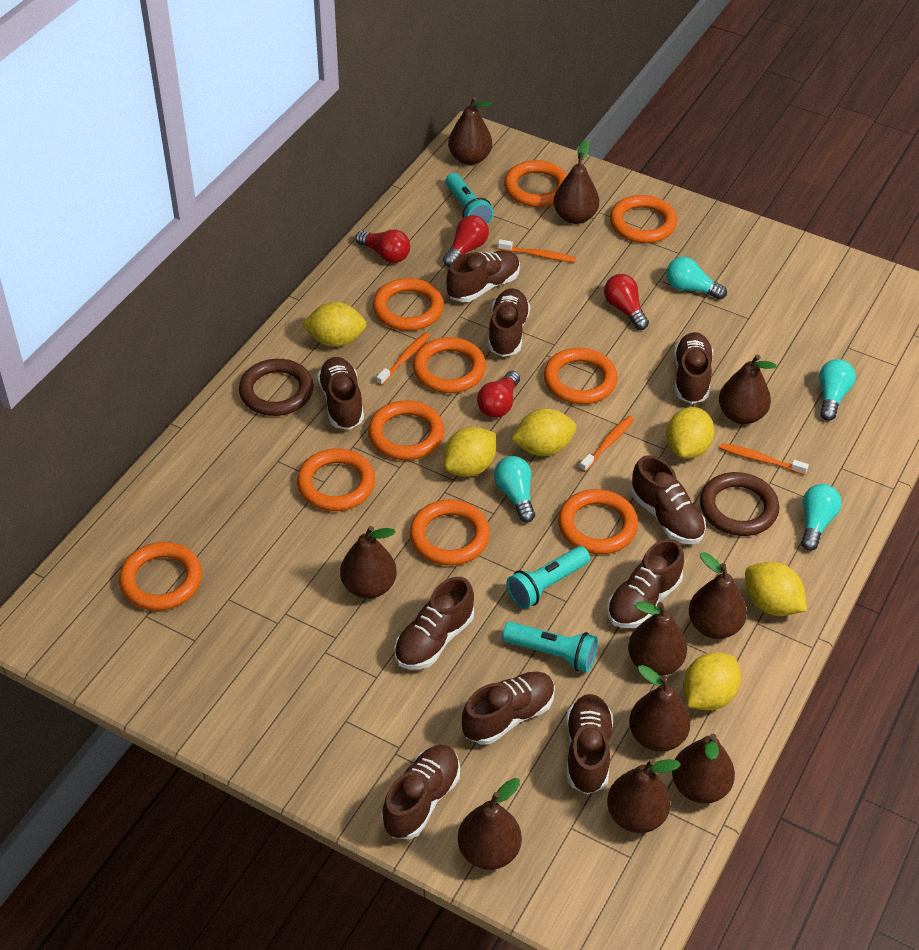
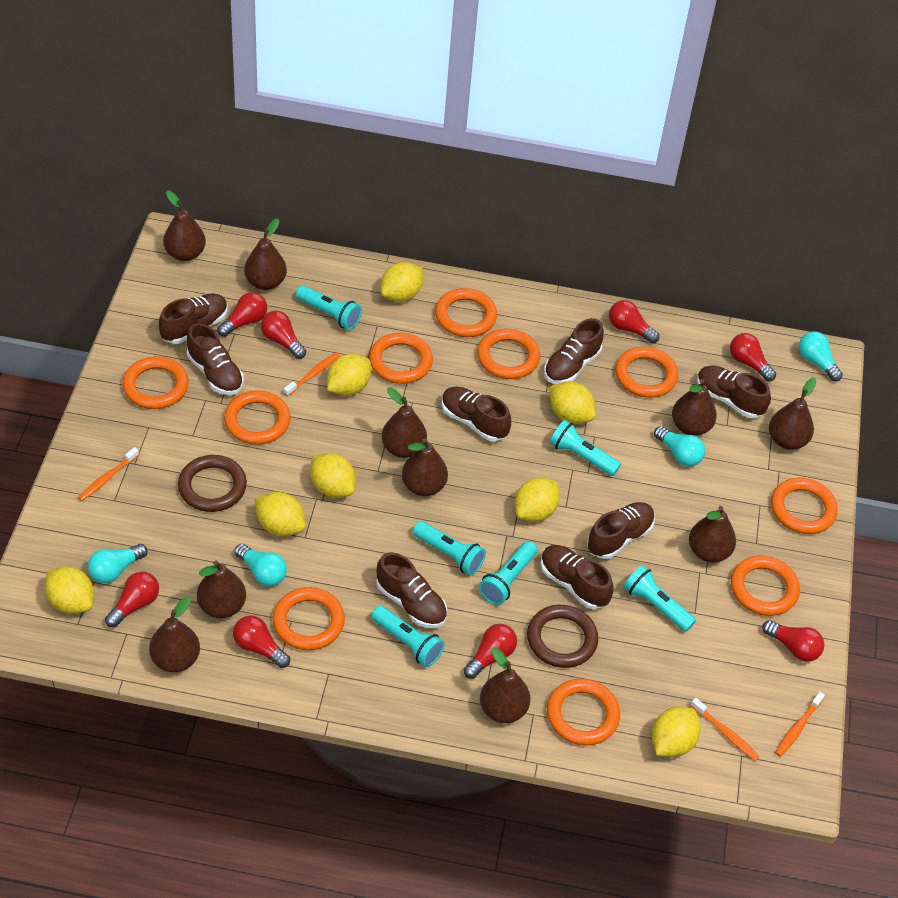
brown shoe: 10 -> 8
red light bulb: 4 -> 8
turquoise flashlight: 3 -> 6
yellow lemon: 6 -> 8

